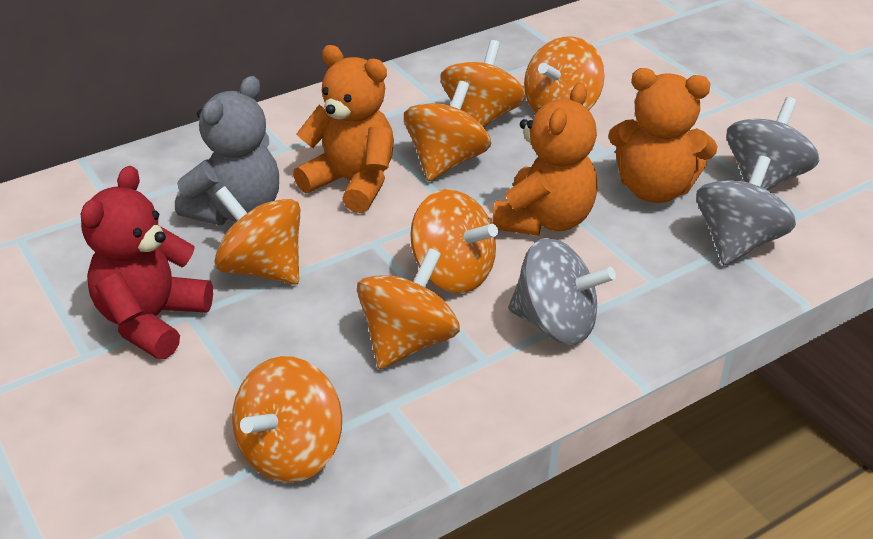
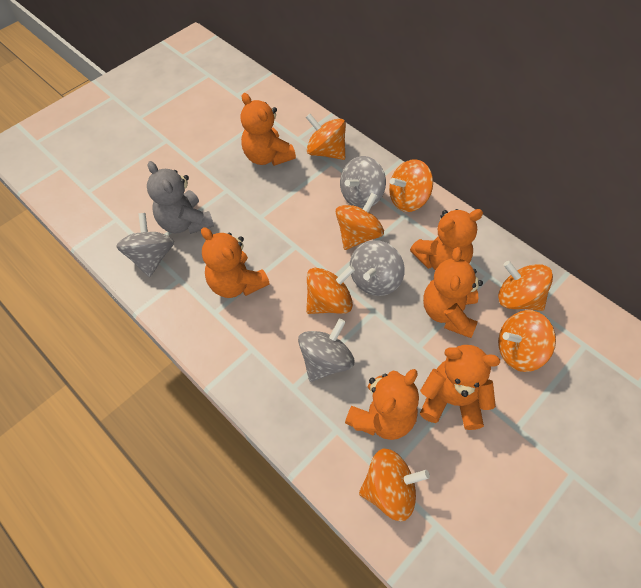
grey spinning top: 3 -> 4
orange teddy bear: 3 -> 6
red teddy bear: 1 -> 0

